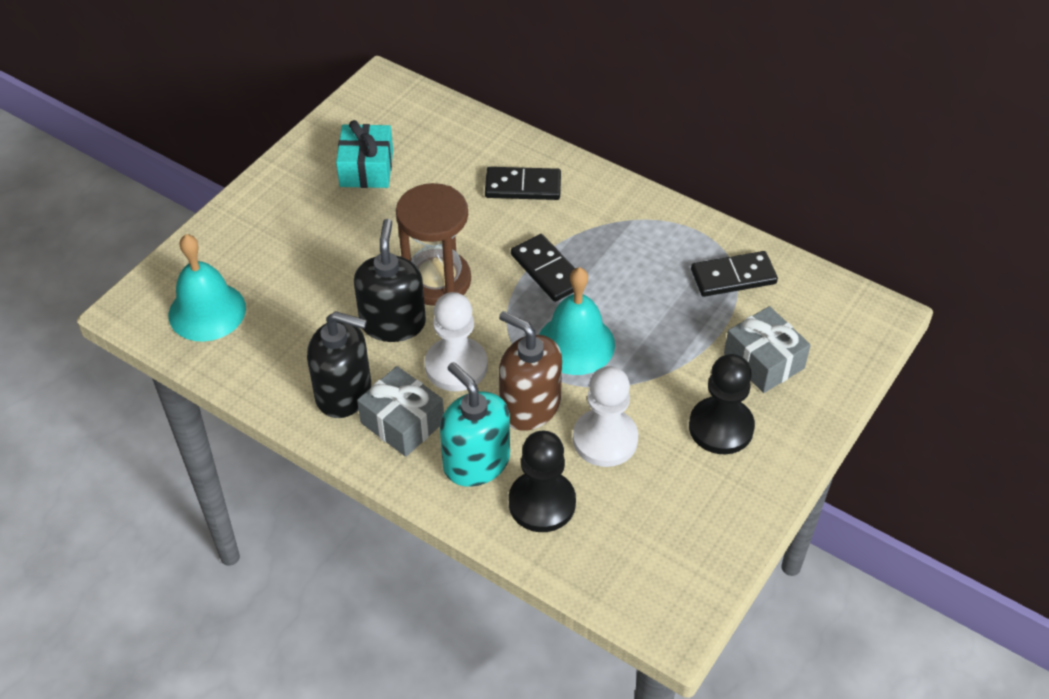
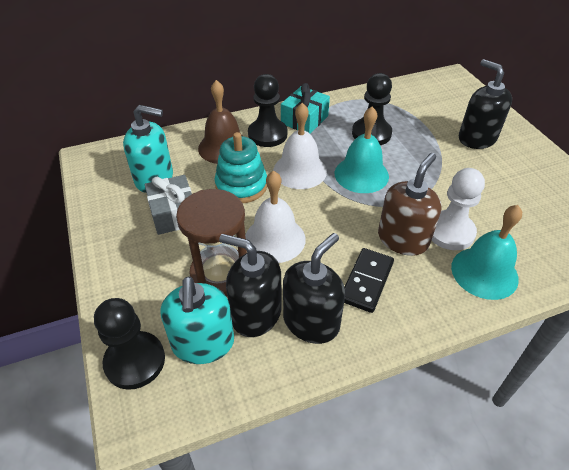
black domino: 3 -> 1
black pawn: 2 -> 3
black soap dispenser: 2 -> 3
brown bell: 0 -> 1
grey gift: 2 -> 1
turquoise soap dispenser: 1 -> 2
turquoise stacking toy: 0 -> 1
white bell: 0 -> 2
white pawn: 2 -> 1

